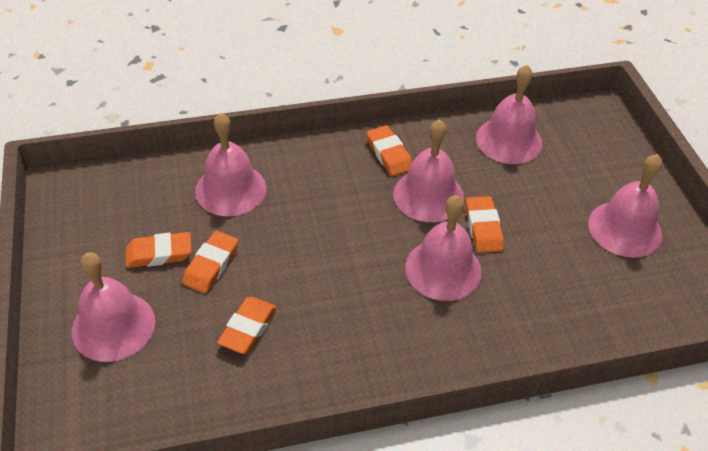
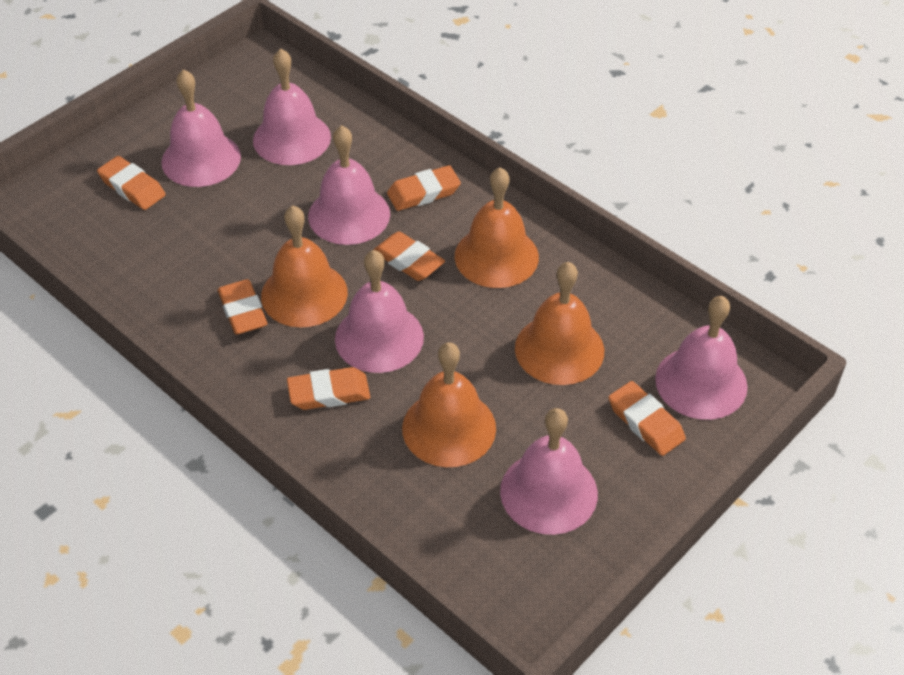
orange bell: 0 -> 4
orange eraser: 5 -> 6

